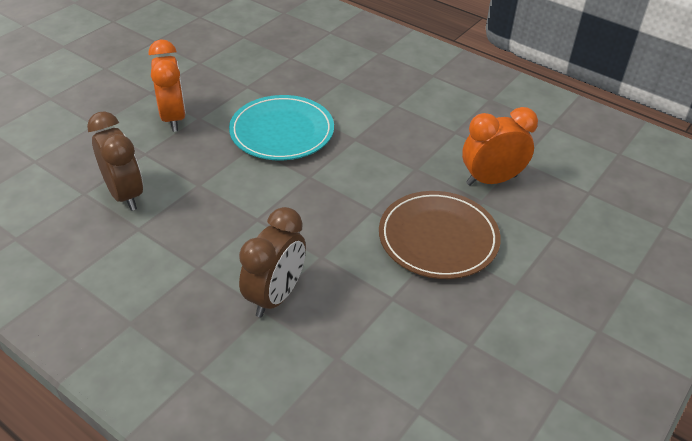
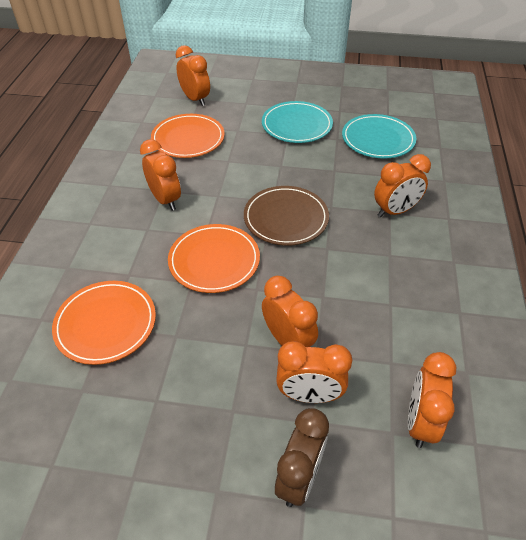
brown clock: 2 -> 1
orange clock: 2 -> 6
orange plate: 0 -> 3
turquoise plate: 1 -> 2

